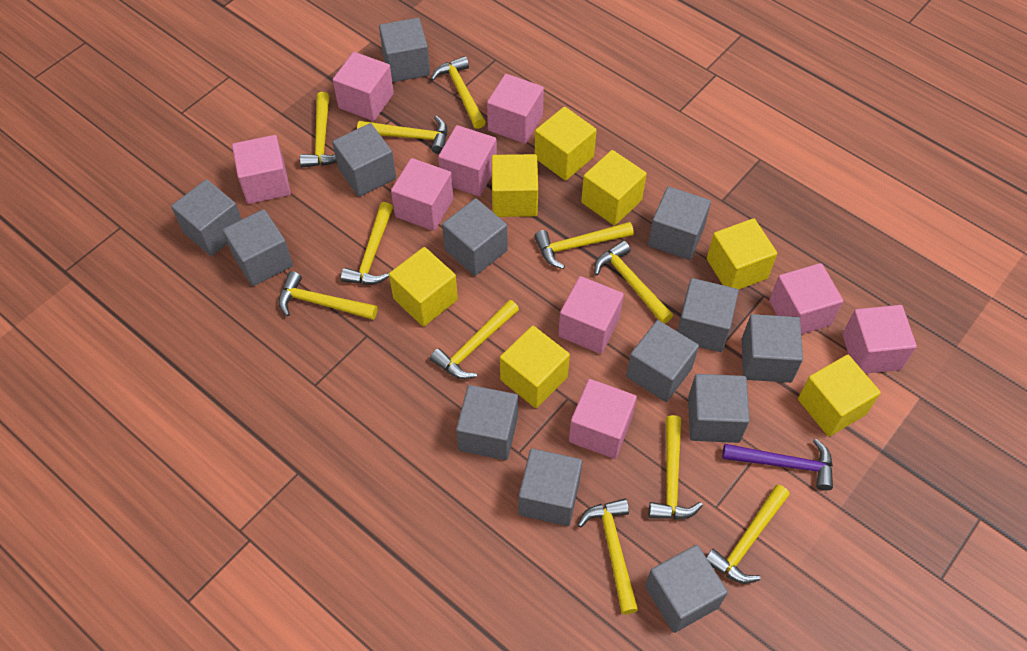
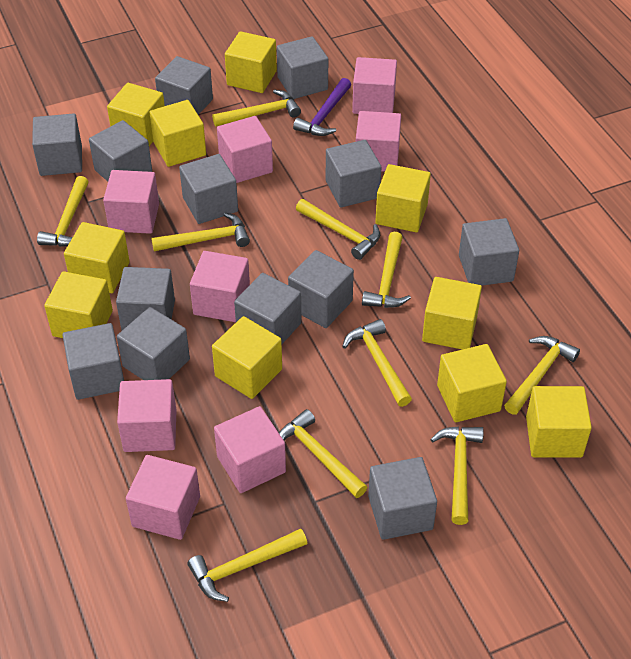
pink cube: 9 -> 8
yellow cube: 7 -> 10
yellow hammer: 11 -> 10

